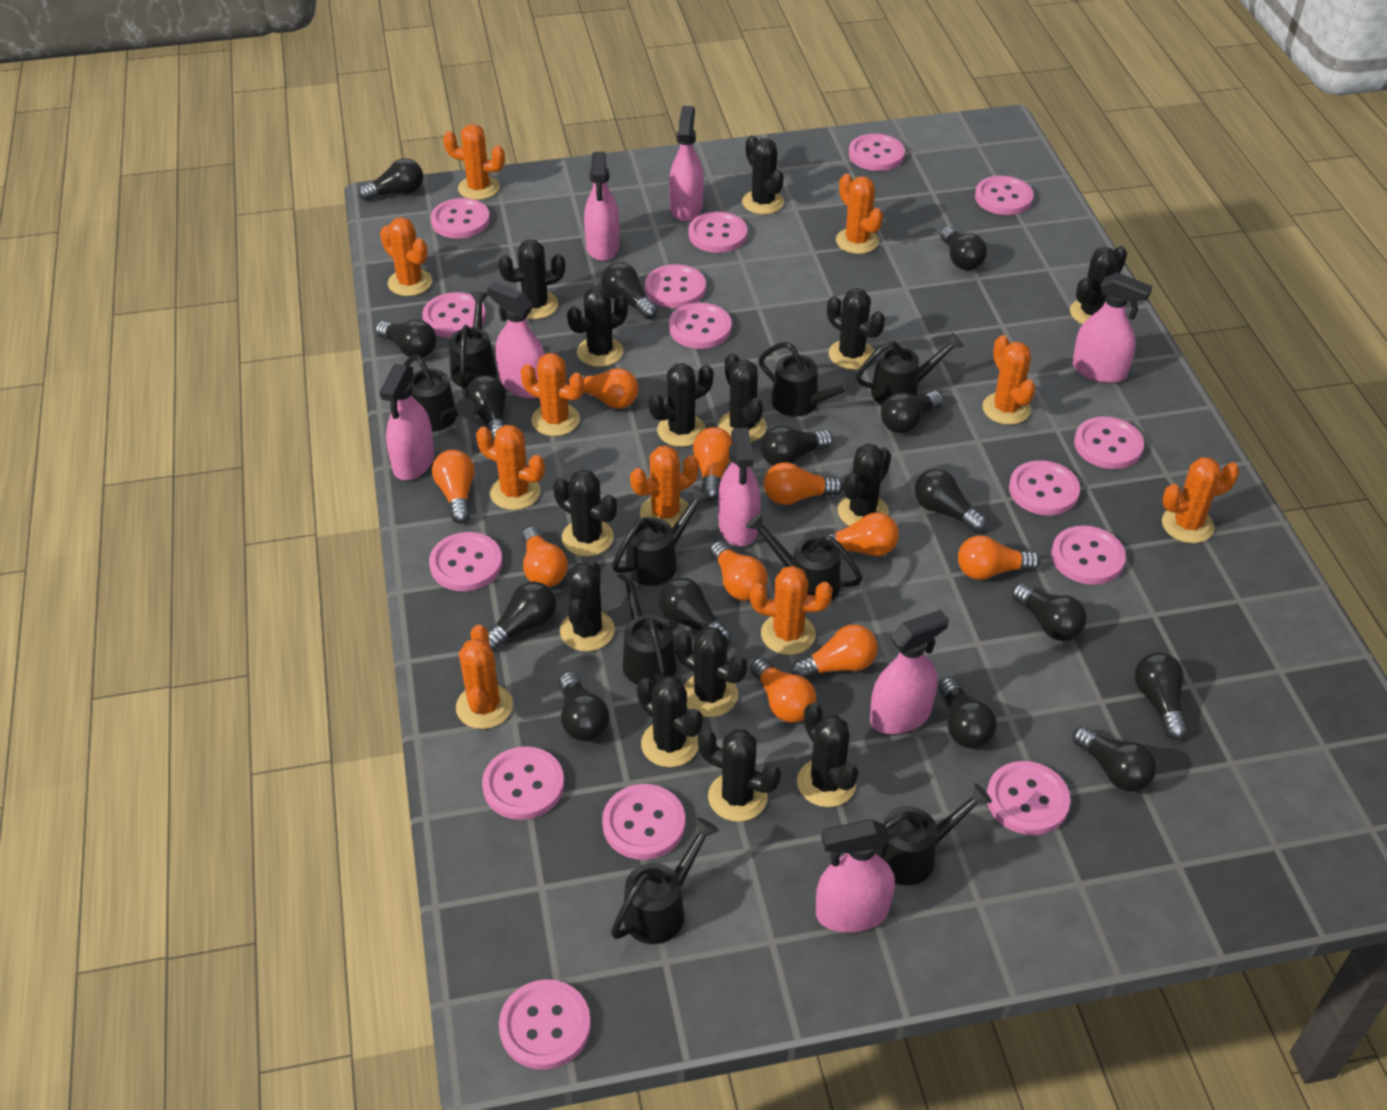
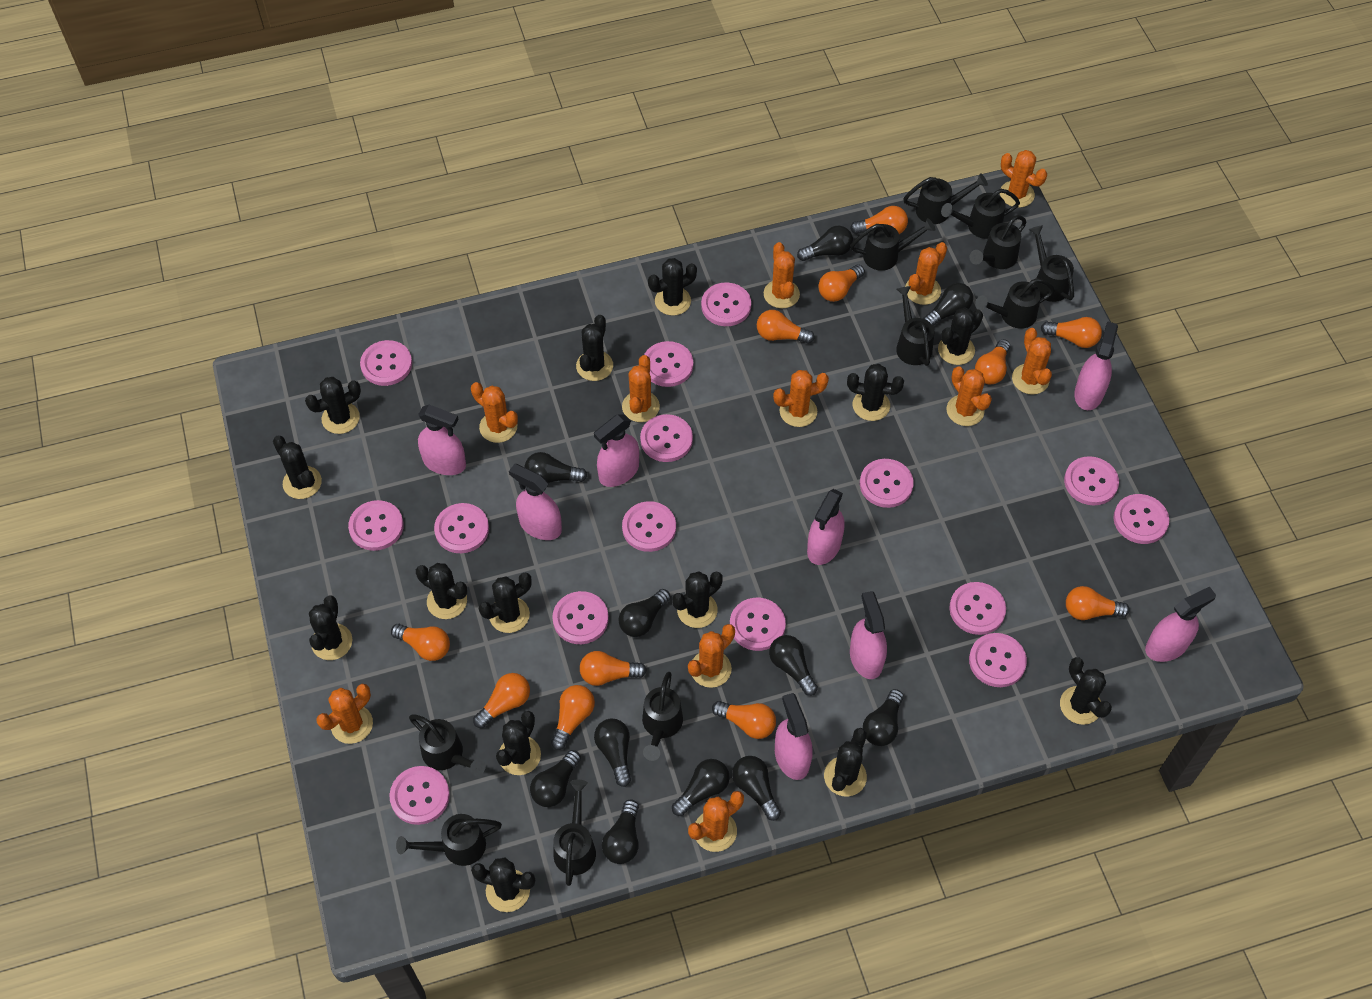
black light bulb: 15 -> 11
black watering can: 9 -> 11
orange cactus: 10 -> 11
orange light bulb: 10 -> 11

